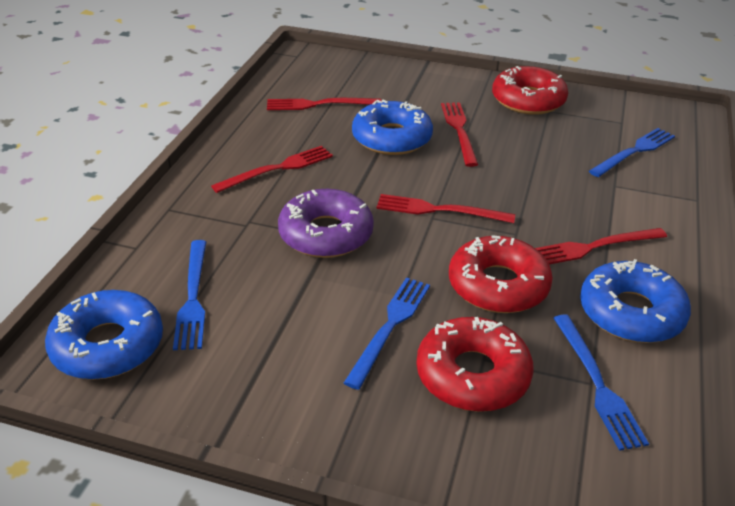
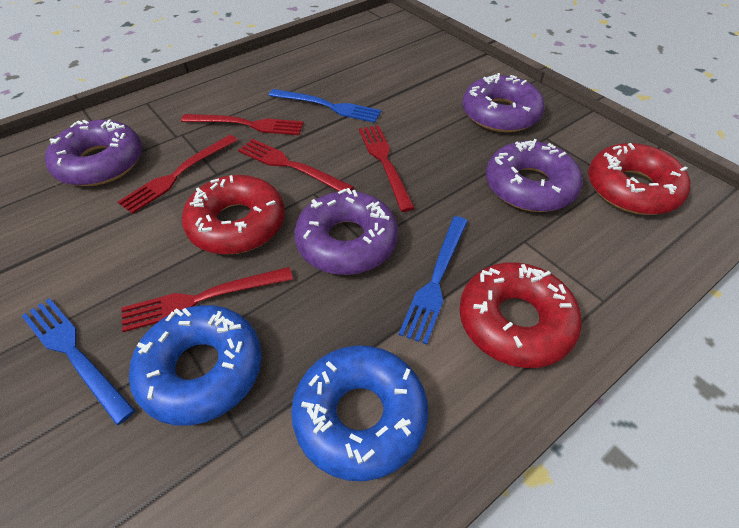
blue donut: 3 -> 2
blue fork: 4 -> 3
purple donut: 1 -> 4

